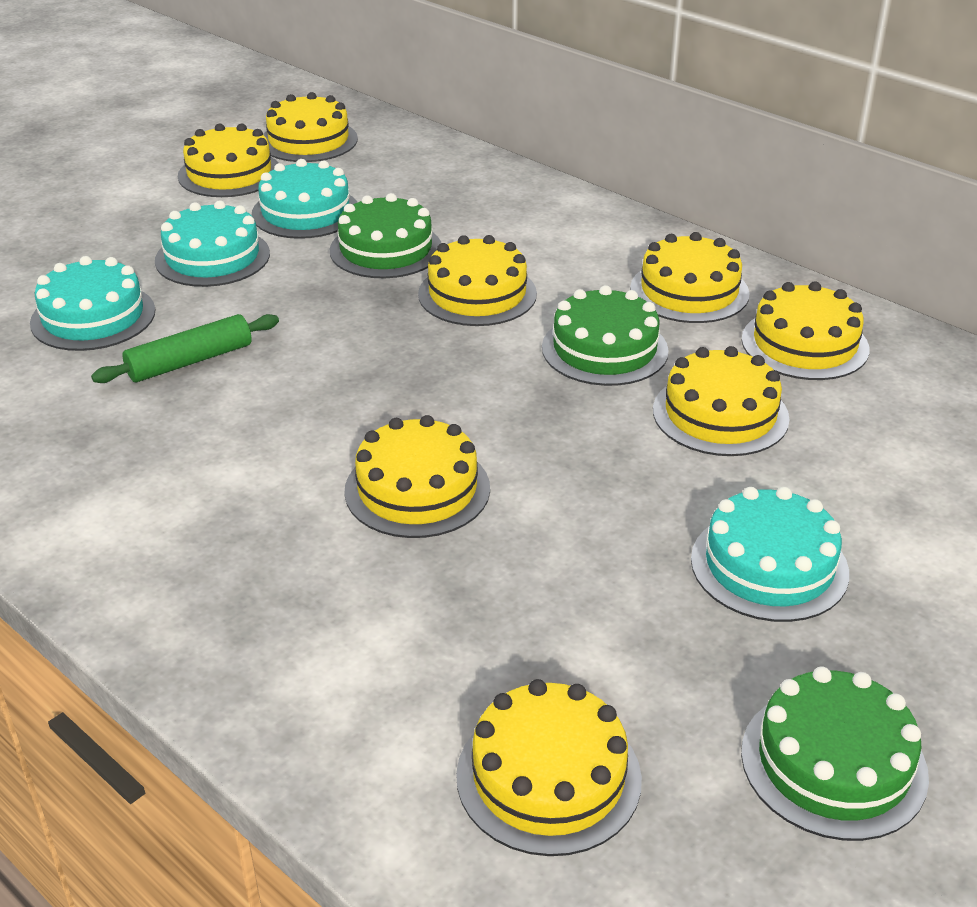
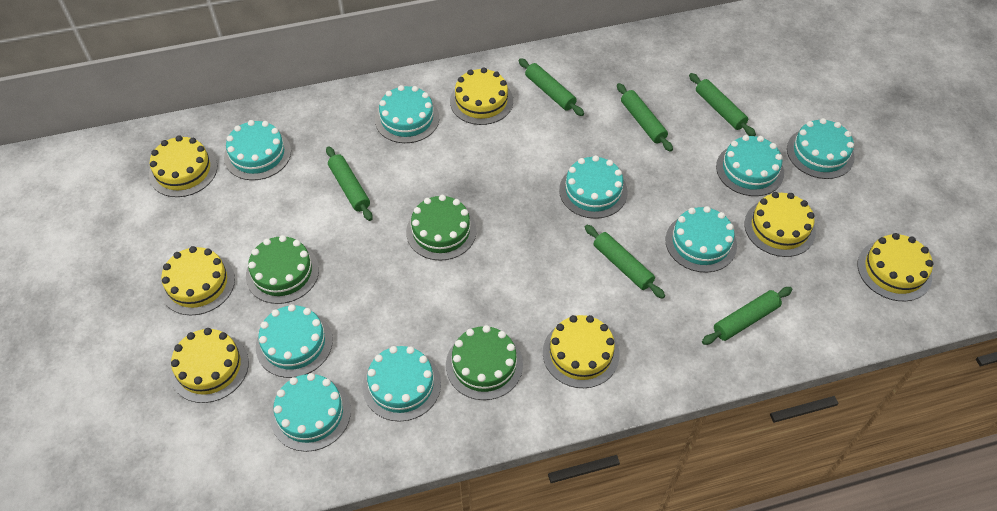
green rolling pin: 1 -> 6
turquoise cake: 4 -> 9
yellow cake: 8 -> 7

